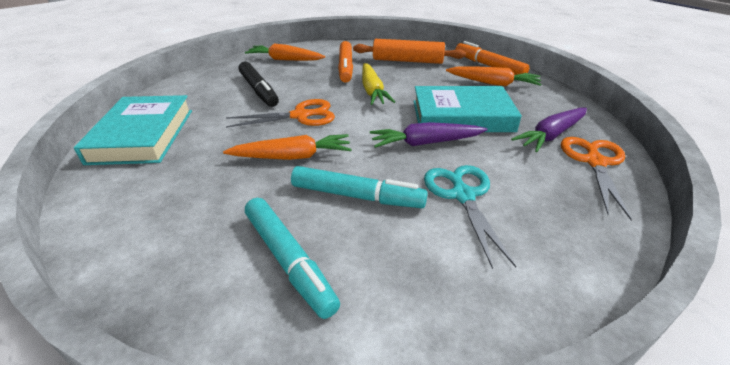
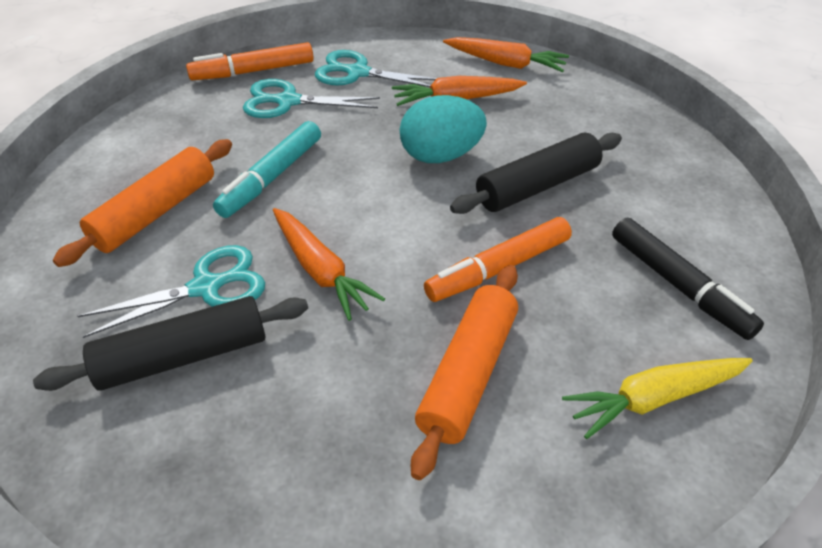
black rolling pin: 0 -> 2
orange rolling pin: 1 -> 2
orange scissors: 2 -> 0
purple carrot: 2 -> 0
turquoise book: 2 -> 0
turquoise egg: 0 -> 1
turquoise marker: 2 -> 1
turquoise scissors: 1 -> 3

